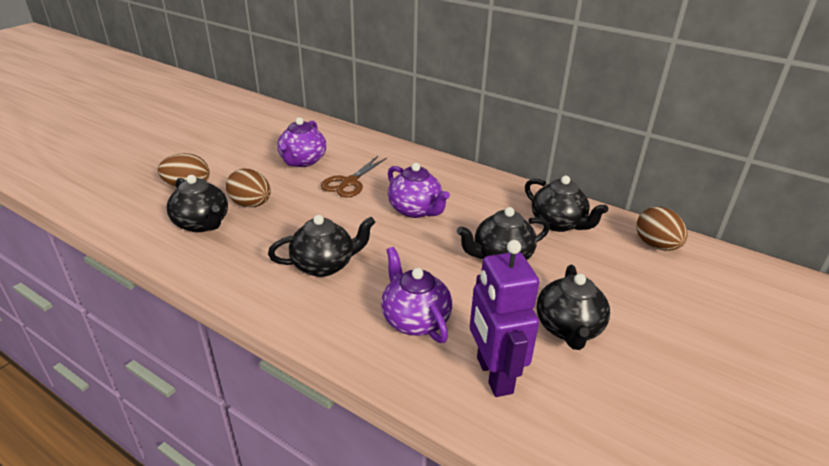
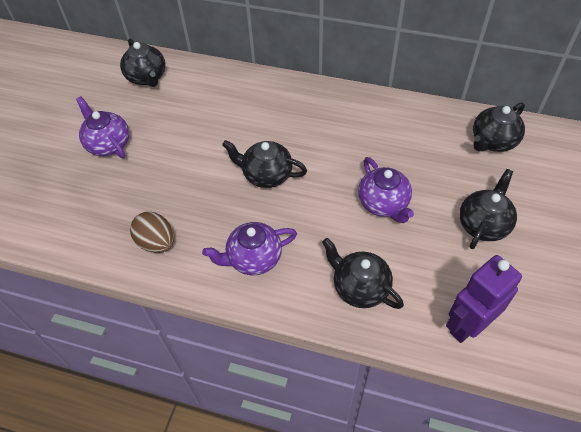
brown egg: 3 -> 1
brown scissors: 1 -> 0

